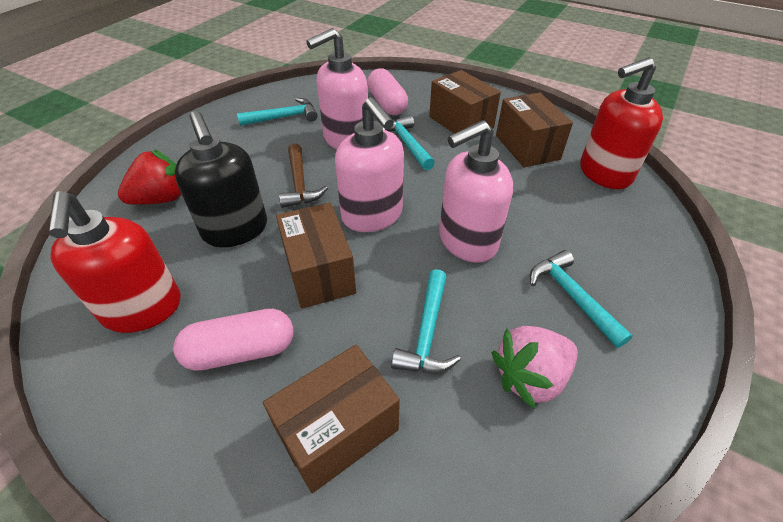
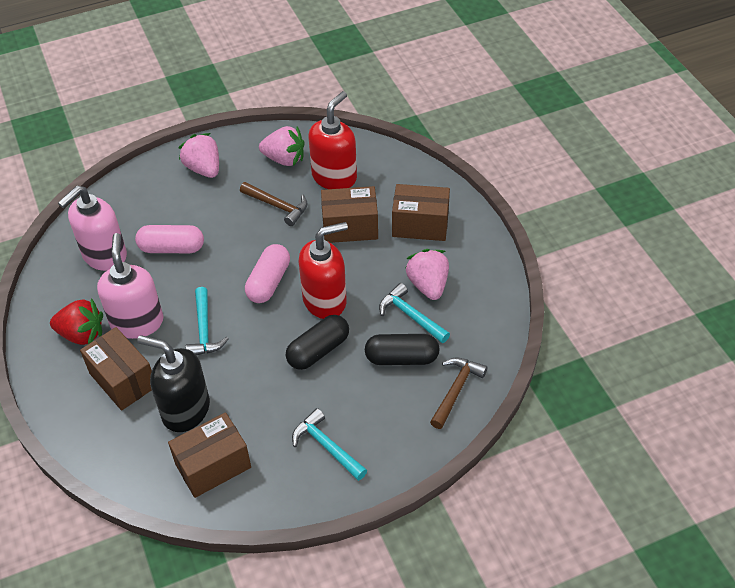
black capsule: 0 -> 2
brown hammer: 1 -> 2
pink soap dispenser: 3 -> 2
pink strawberry: 1 -> 3
turquoise hammer: 4 -> 3

